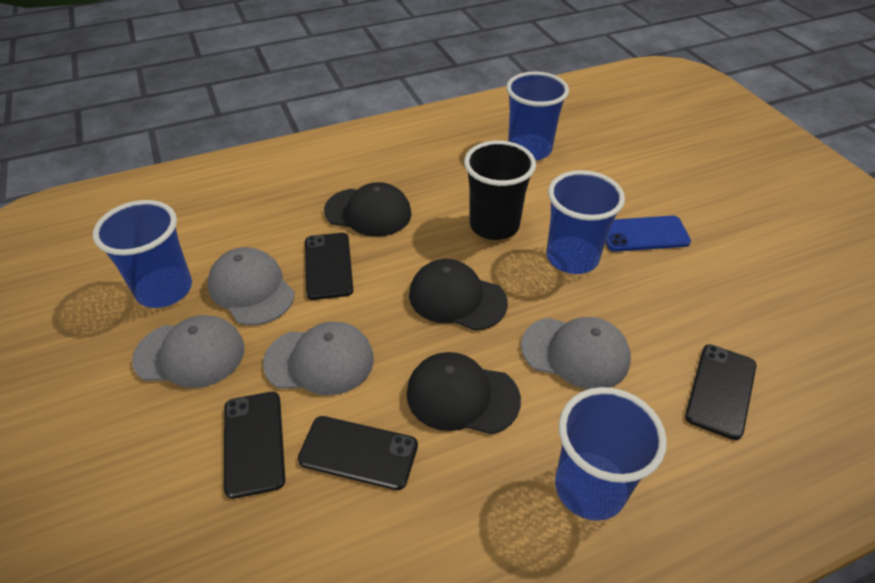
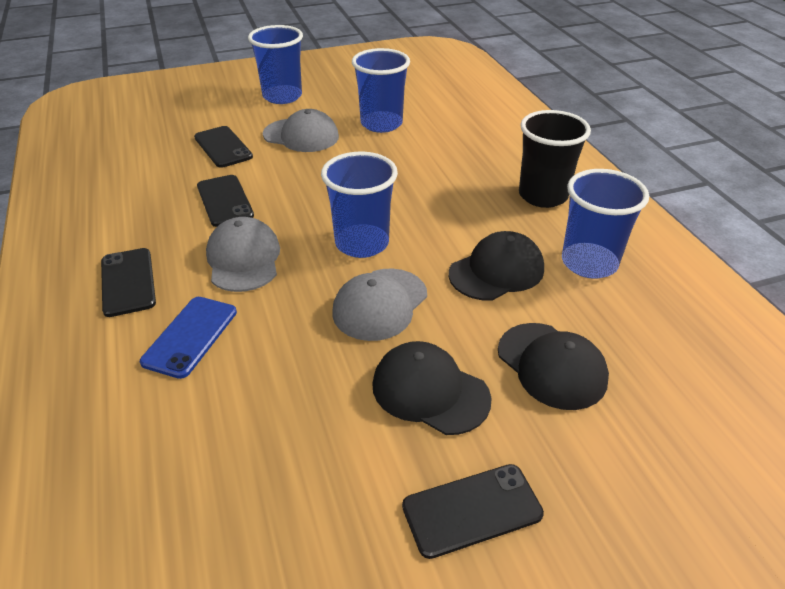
grey cap: 4 -> 3

